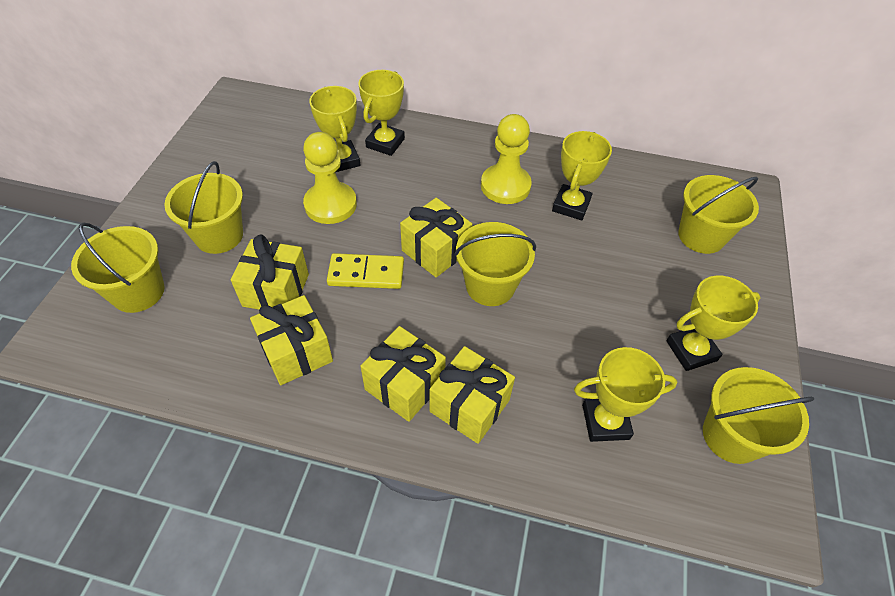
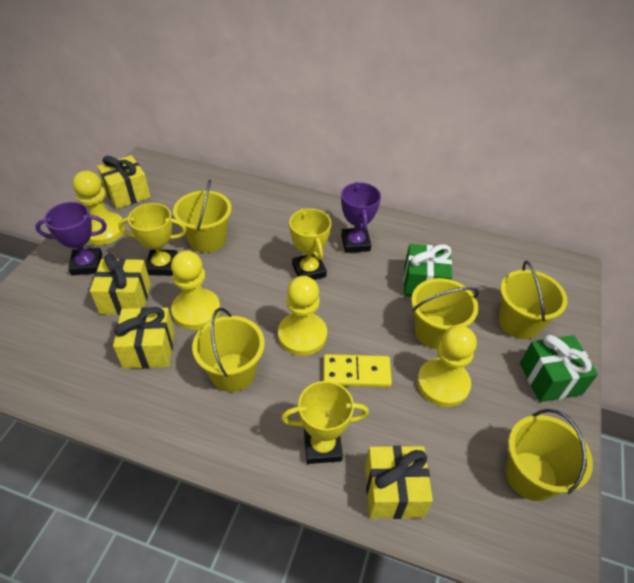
green gift: 0 -> 2
purple trophy: 0 -> 2
yellow gift: 5 -> 4
yellow pawn: 2 -> 4
yellow trophy: 5 -> 3

